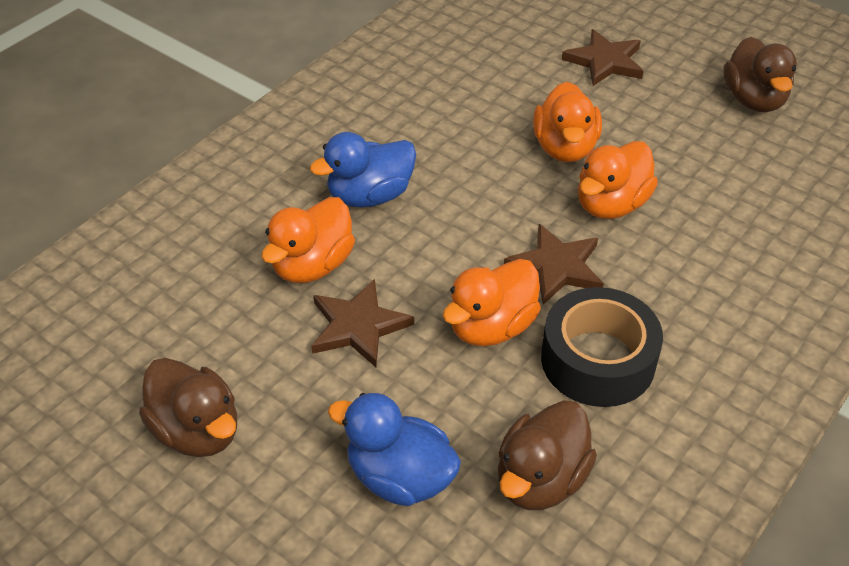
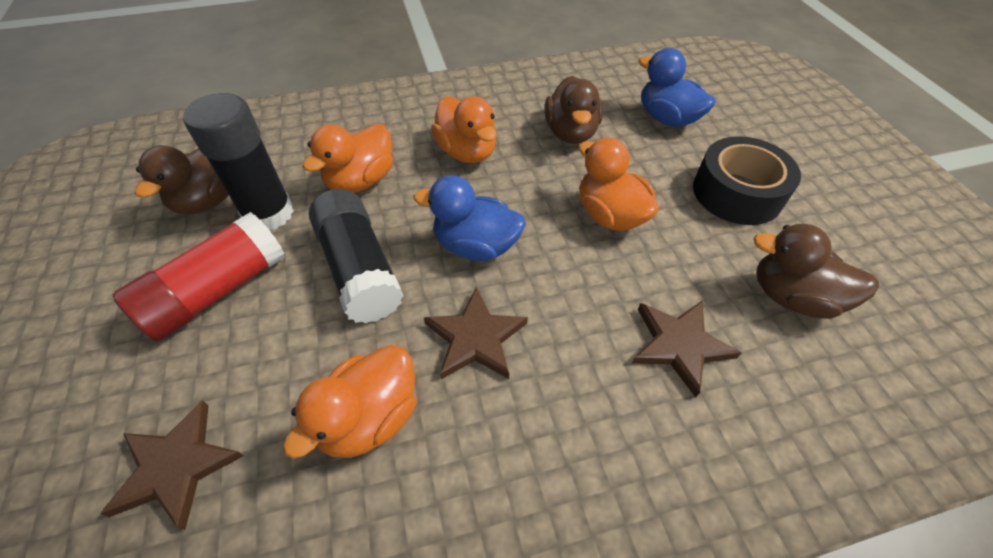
black glue stick: 0 -> 2
red glue stick: 0 -> 1

